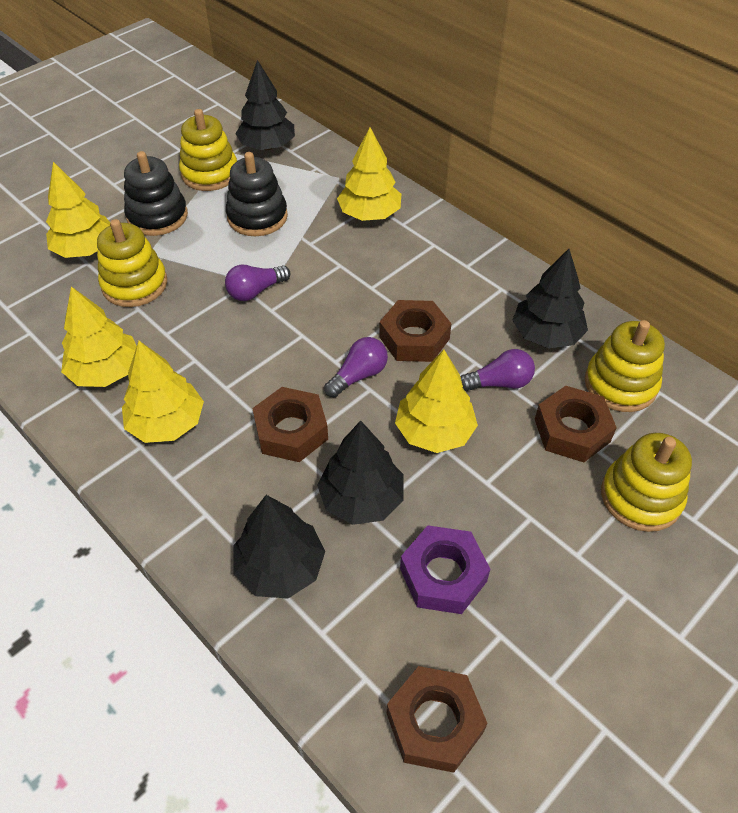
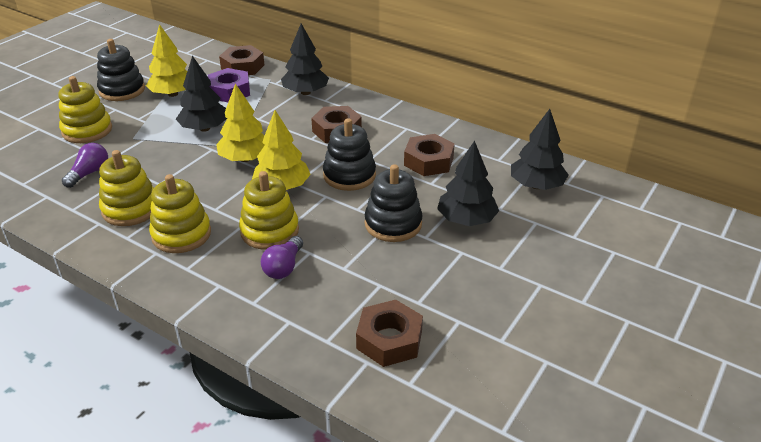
black stacking toy: 2 -> 3
purple light bulb: 3 -> 2
yellow tree: 5 -> 3

